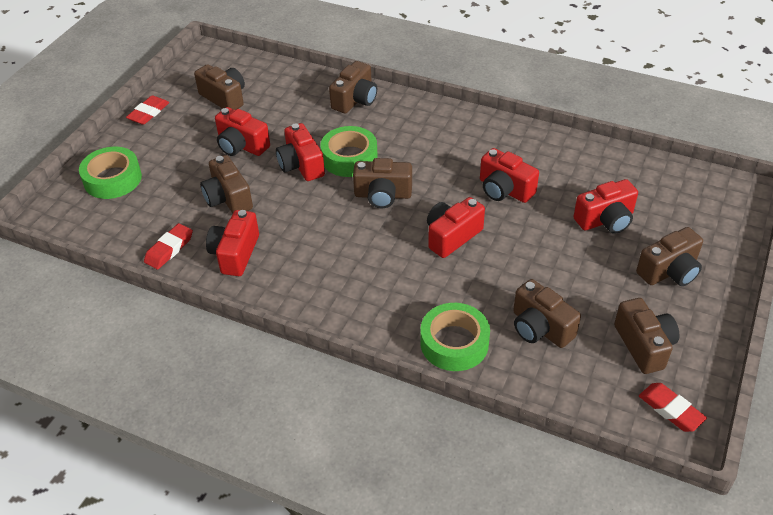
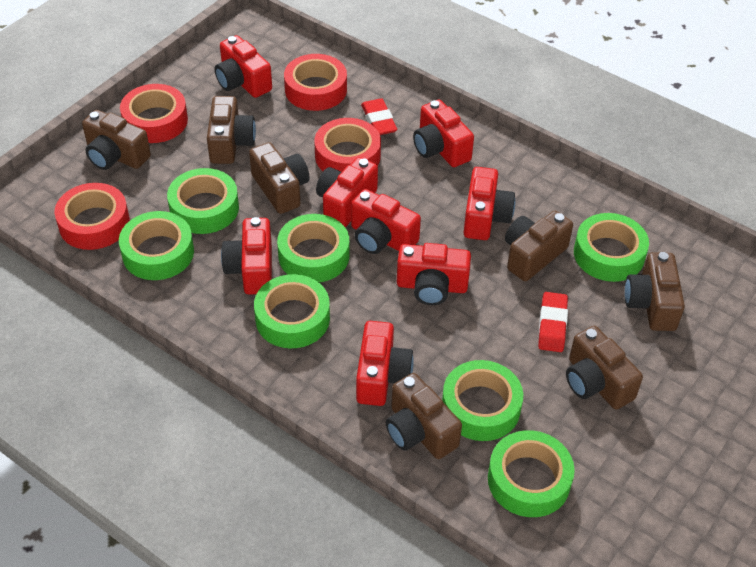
green tape: 3 -> 7
red camera: 6 -> 8
red eraser: 3 -> 2
red tape: 0 -> 4

